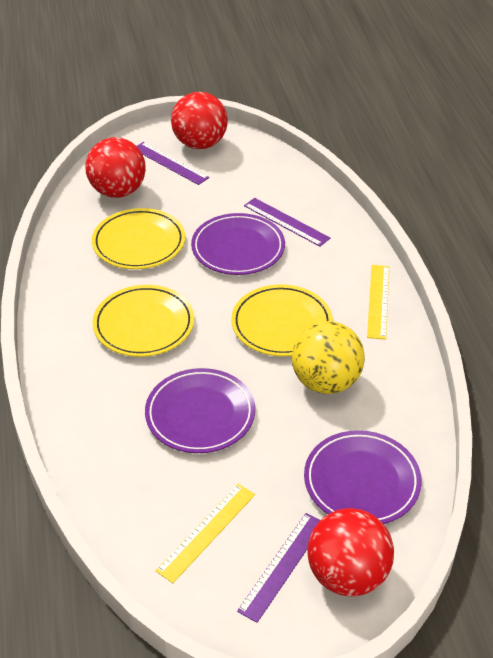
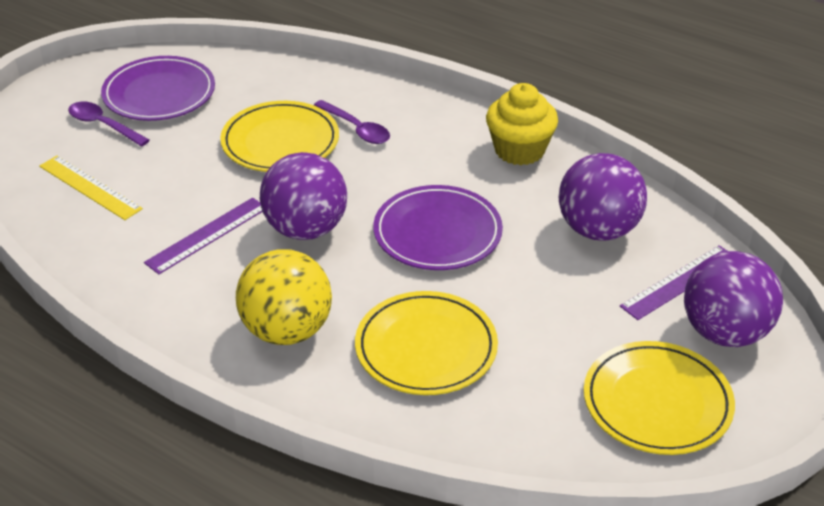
purple ball: 0 -> 3
purple plate: 3 -> 2
purple ruler: 3 -> 2
purple spoon: 0 -> 2
red ball: 3 -> 0
yellow cupcake: 0 -> 1
yellow ruler: 2 -> 1

